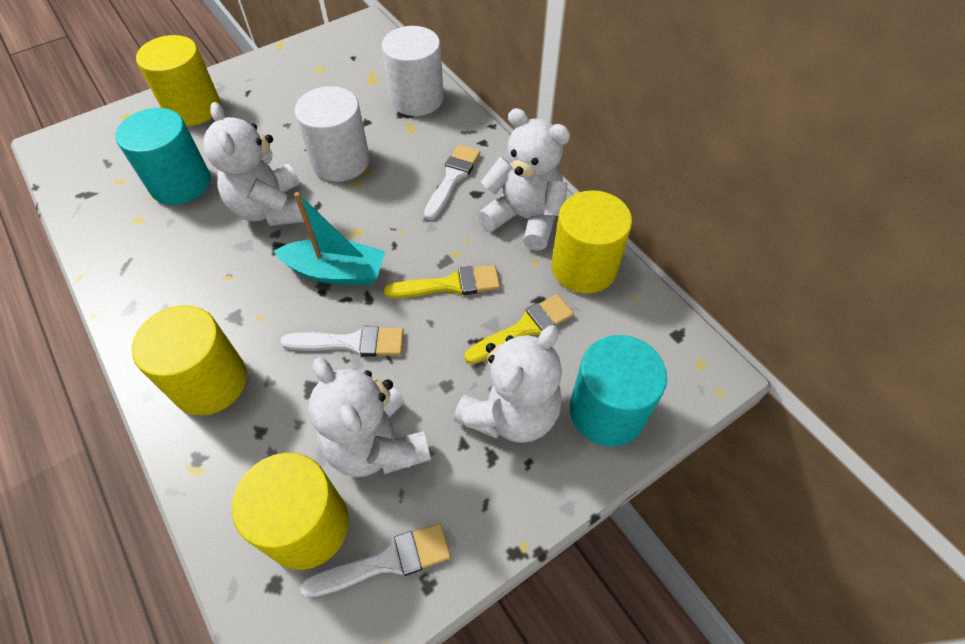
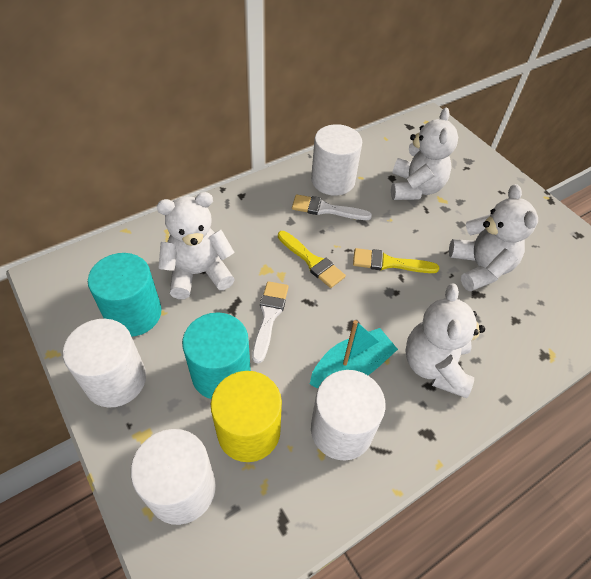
white brush: 3 -> 2
white cylinder: 2 -> 4
yellow cylinder: 4 -> 1

